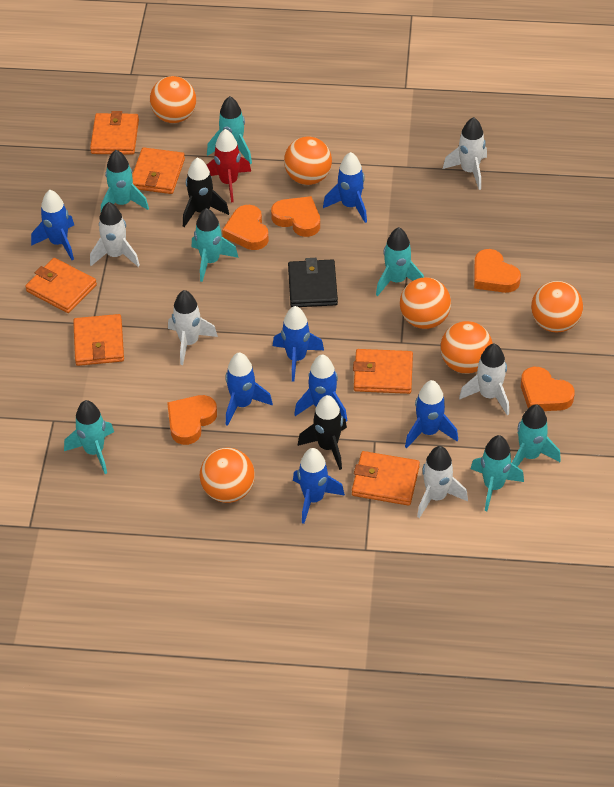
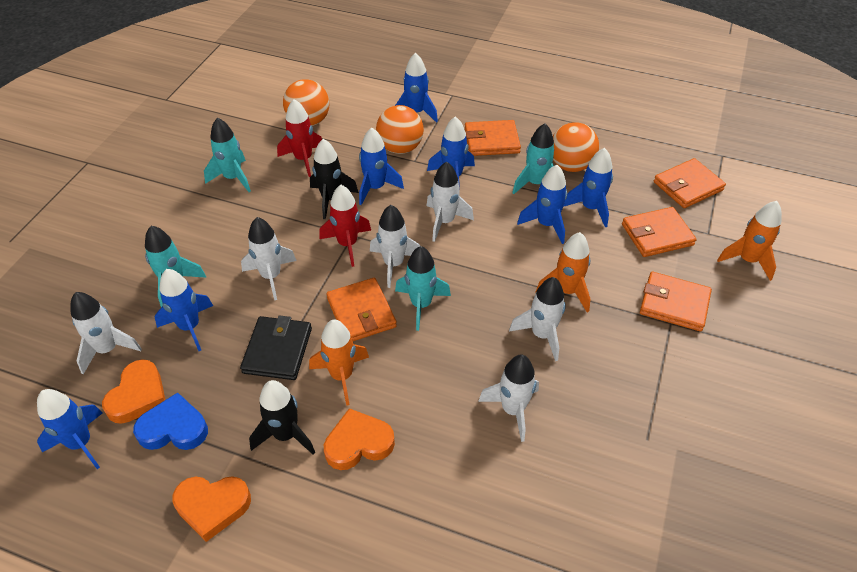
blue heart: 0 -> 1
orange ball: 6 -> 3
orange heart: 5 -> 3
orange rocket: 0 -> 3
orange wallet: 6 -> 5
red rocket: 1 -> 2
turquoise rocket: 7 -> 4
white rocket: 5 -> 6

